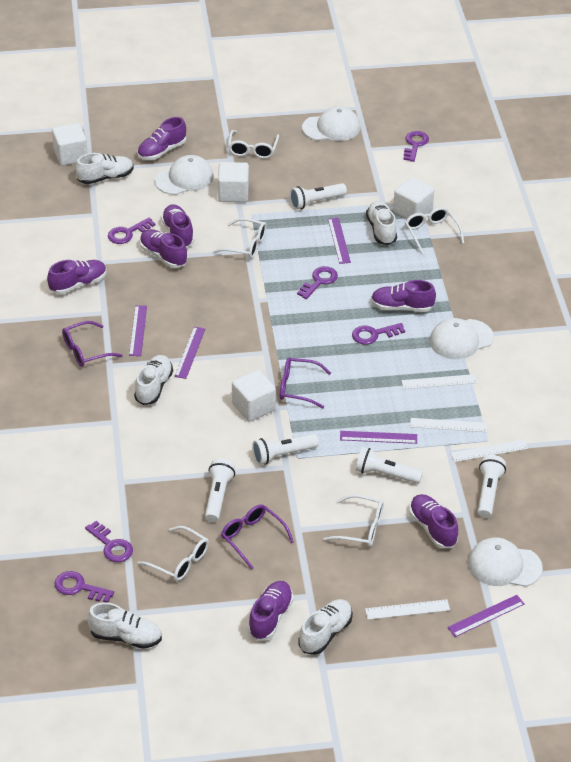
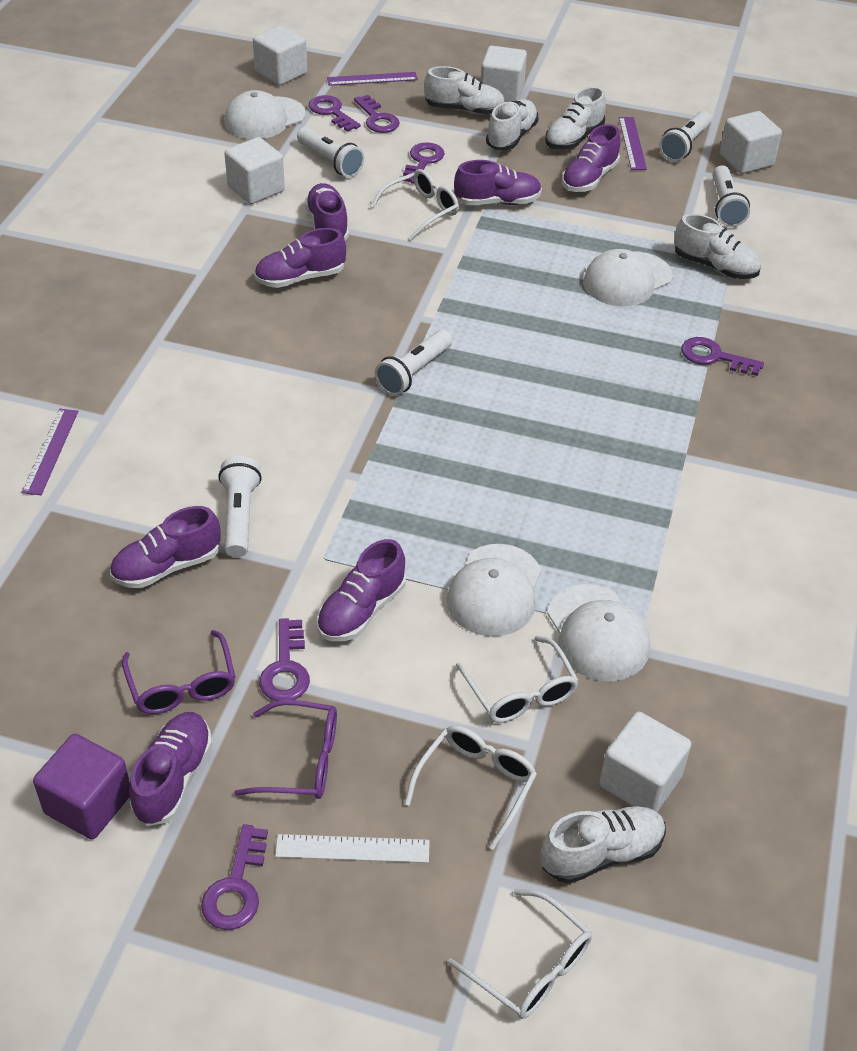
purple cube: 0 -> 1
purple glasses: 3 -> 2
purple ruler: 5 -> 3
white cube: 4 -> 5
white glasses: 5 -> 4
white ruler: 4 -> 1

